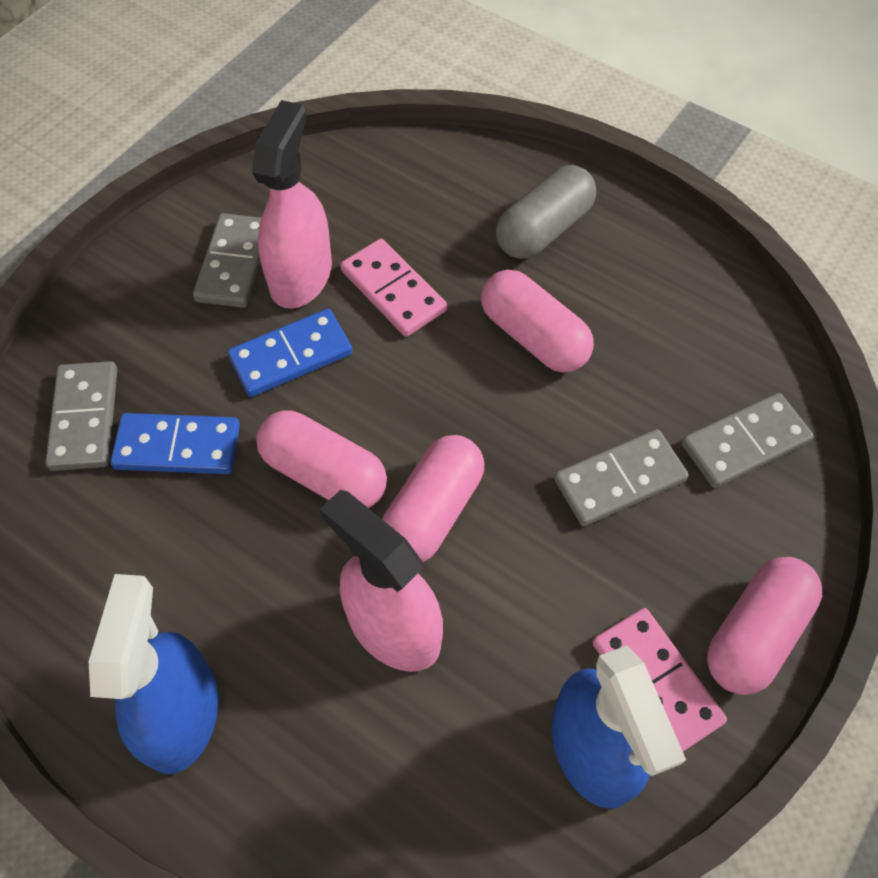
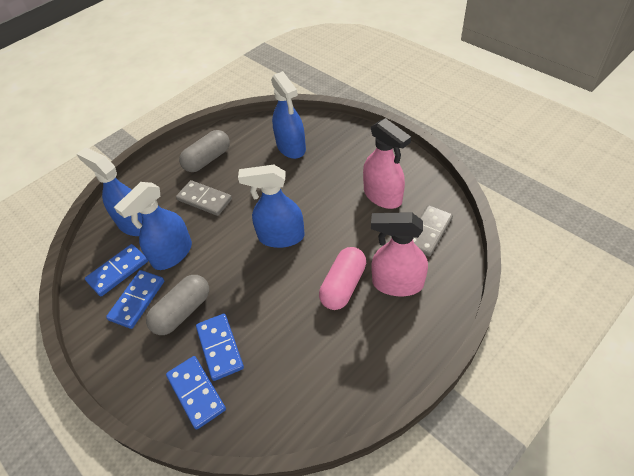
blue domino: 2 -> 4
blue spray bottle: 2 -> 4
grey capsule: 1 -> 2
grey domino: 4 -> 2
pink capsule: 4 -> 1
pink domino: 2 -> 0

